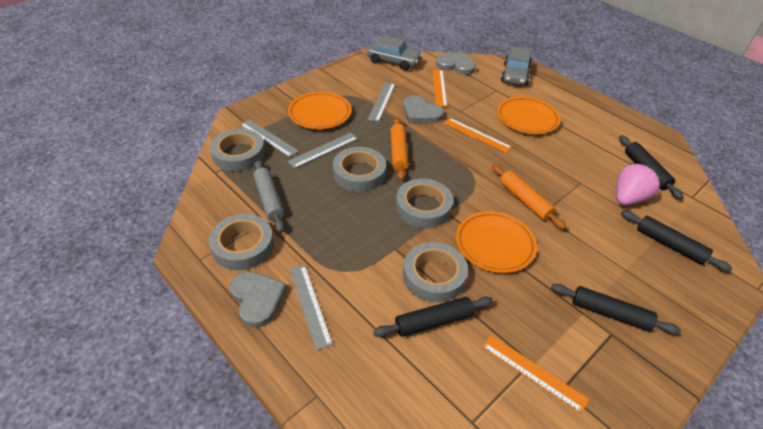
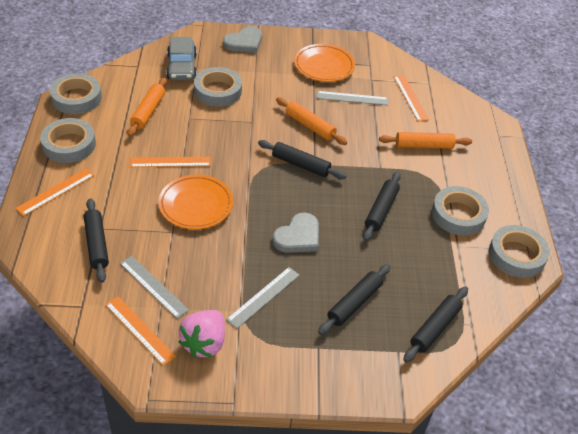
black rolling pin: 4 -> 5
grey car: 2 -> 1
grey heart: 3 -> 2
grey rolling pin: 1 -> 0
grey ruler: 4 -> 3
orange plate: 3 -> 2
orange rolling pin: 2 -> 3
orange ruler: 3 -> 4

